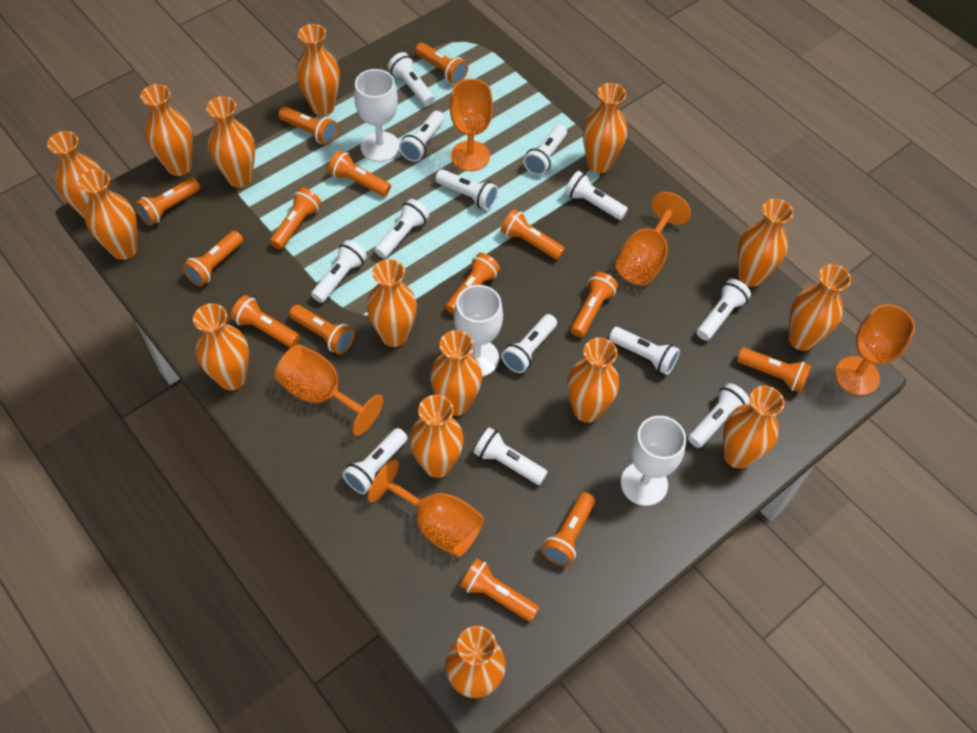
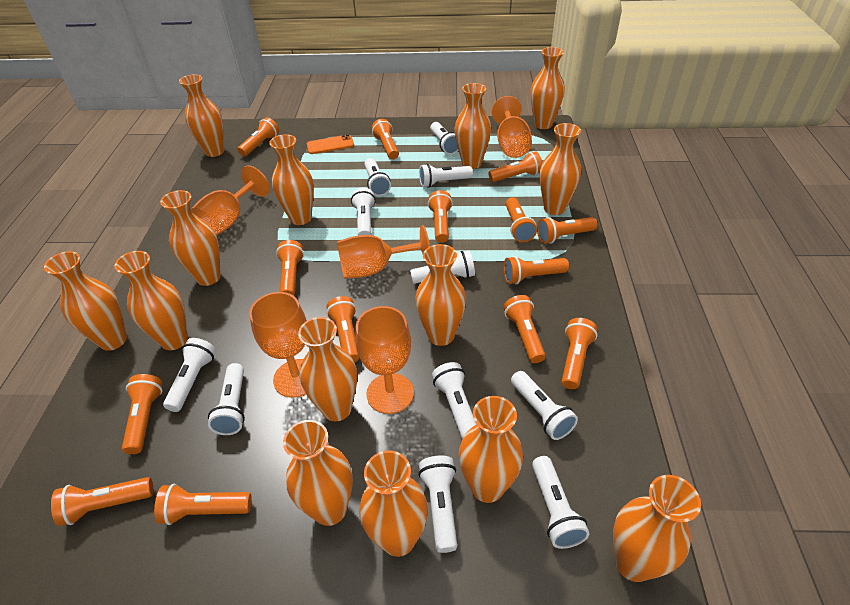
orange phone: 0 -> 1
orange vase: 15 -> 14
white flashlight: 13 -> 11
white goblet: 3 -> 0

